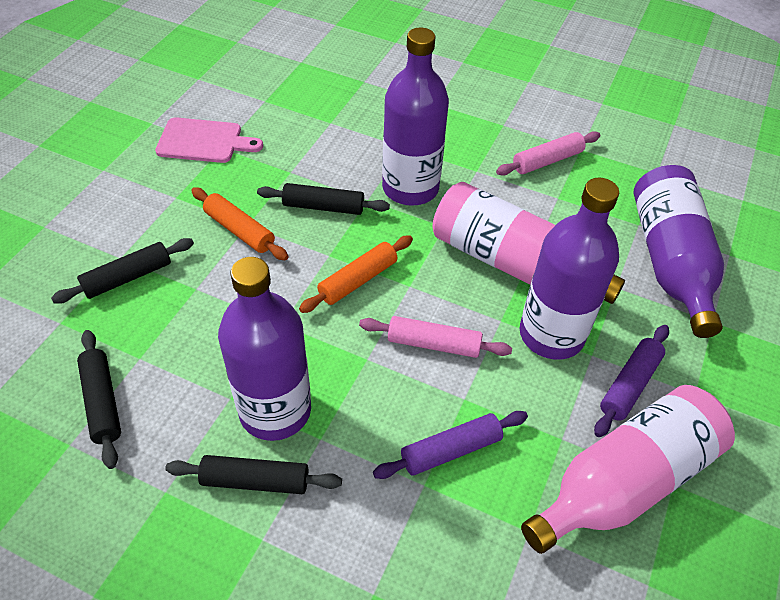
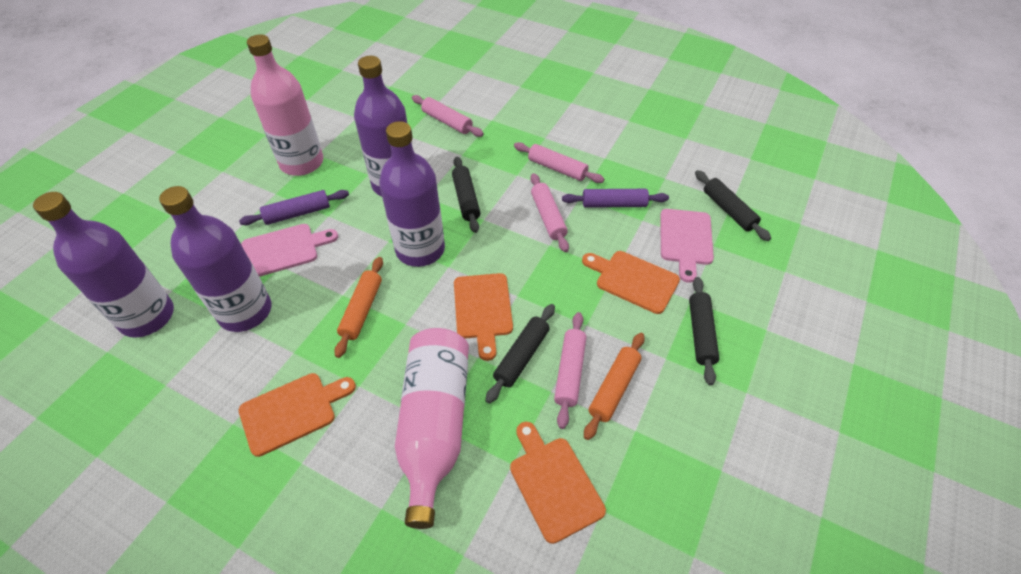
orange cutting board: 0 -> 4
pink cutting board: 1 -> 2
pink rolling pin: 2 -> 4

